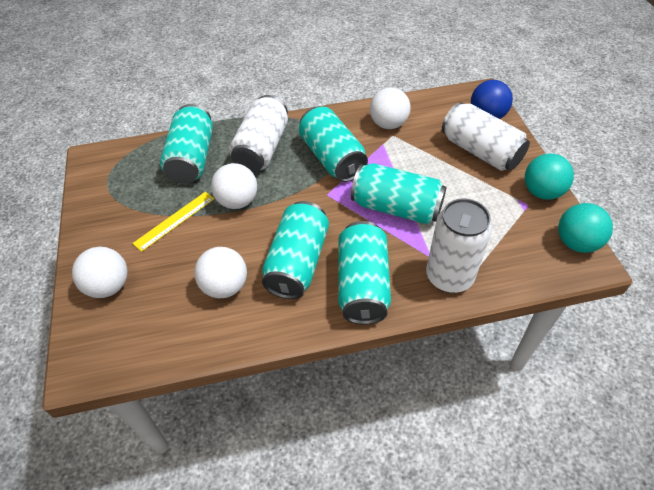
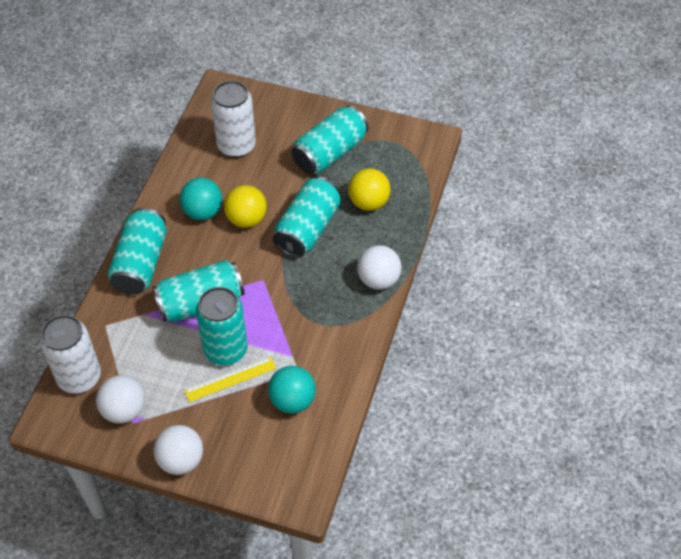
blue ball: 1 -> 0
white ball: 4 -> 3
white can: 3 -> 2
yellow ball: 0 -> 2

